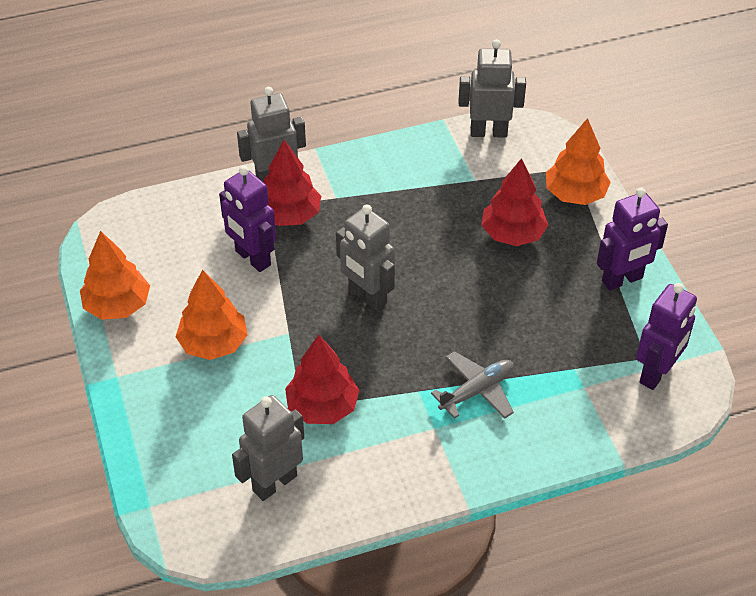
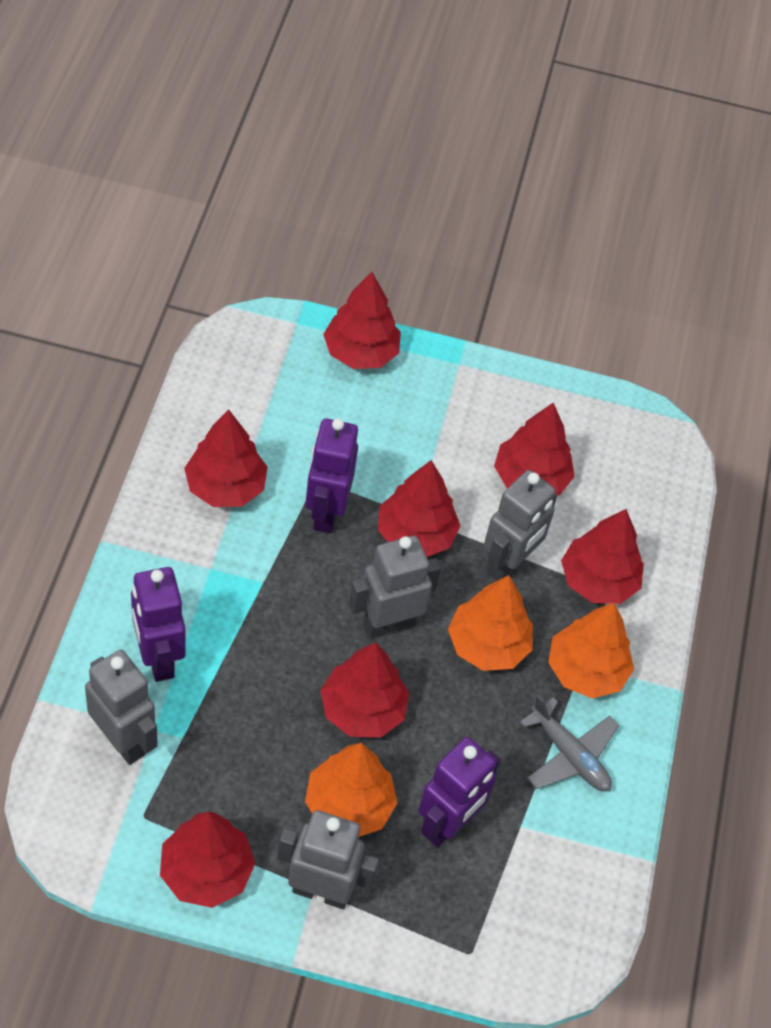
red tree: 3 -> 7

